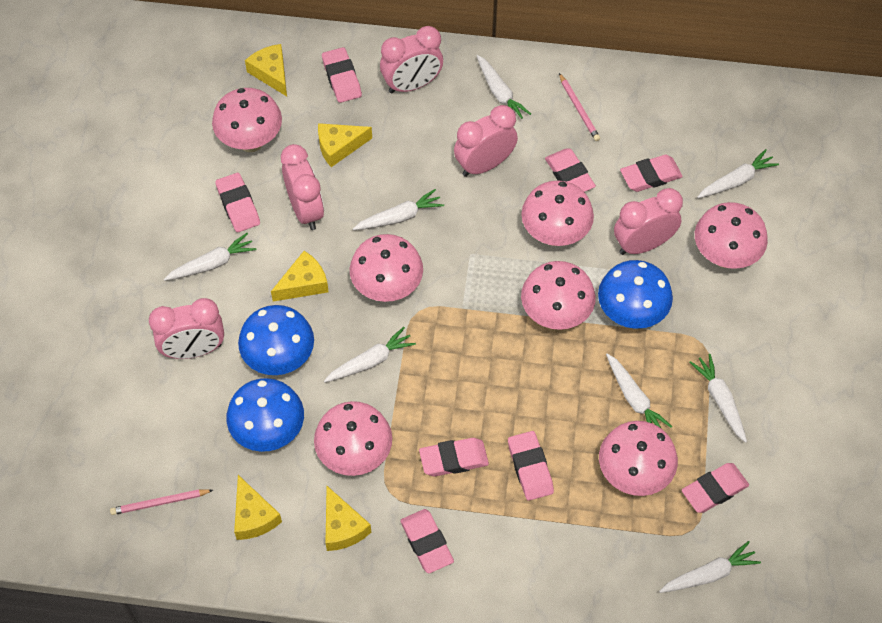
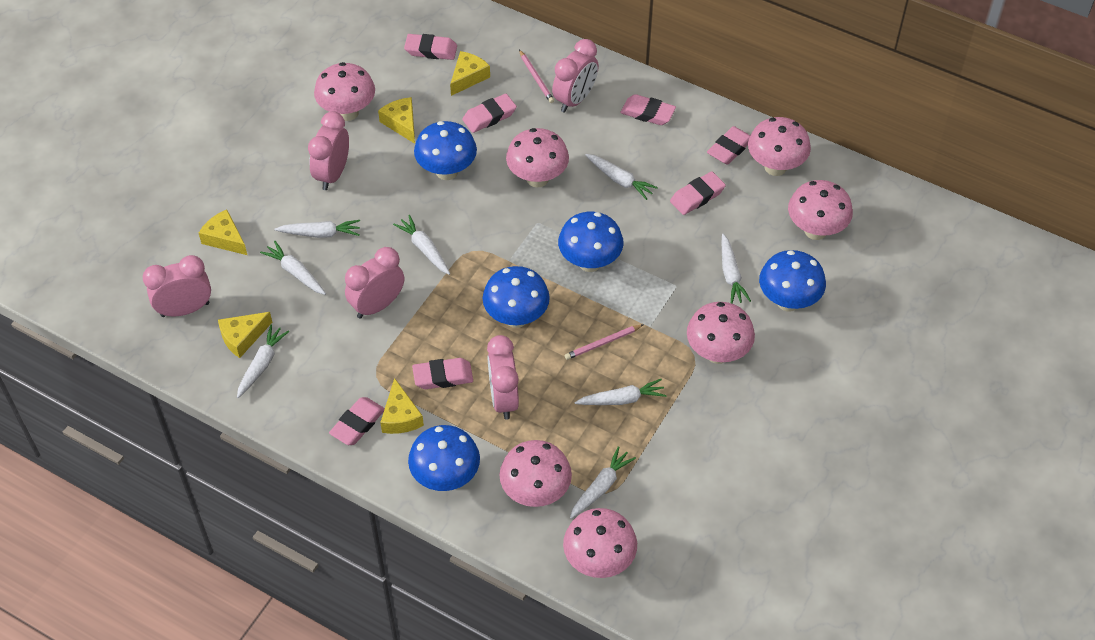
blue mushroom: 3 -> 5
pink eraser: 8 -> 7

